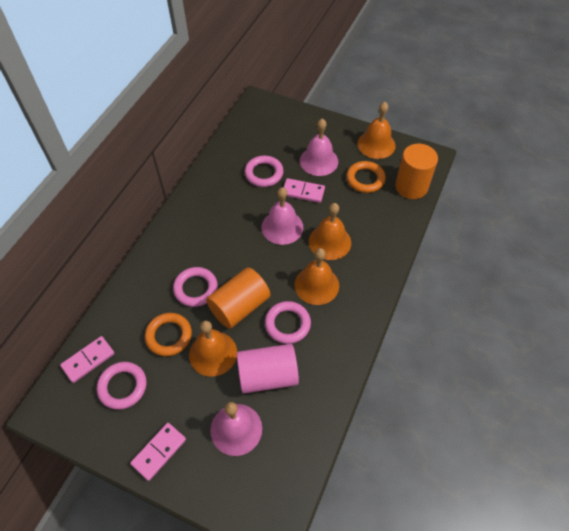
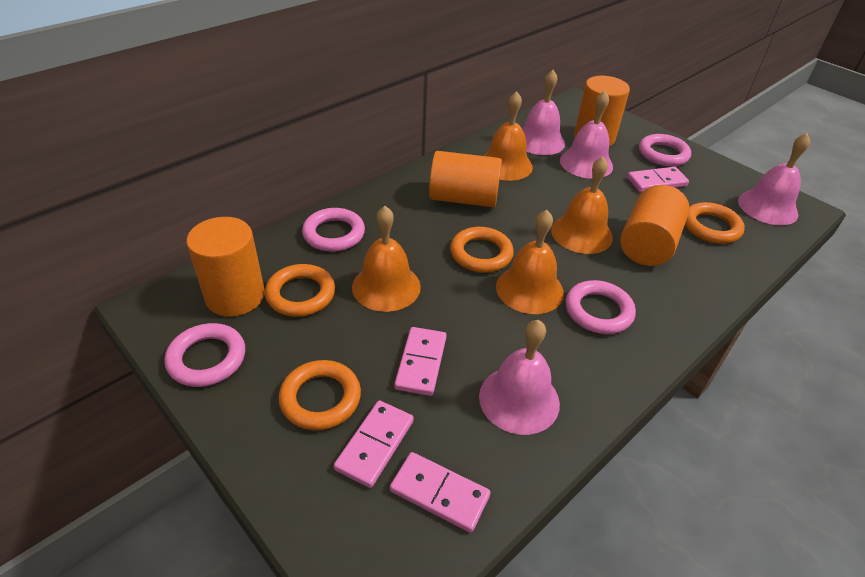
orange cylinder: 2 -> 4
orange ring: 2 -> 4
pink bell: 3 -> 4
pink cylinder: 1 -> 0
pink domino: 3 -> 4

